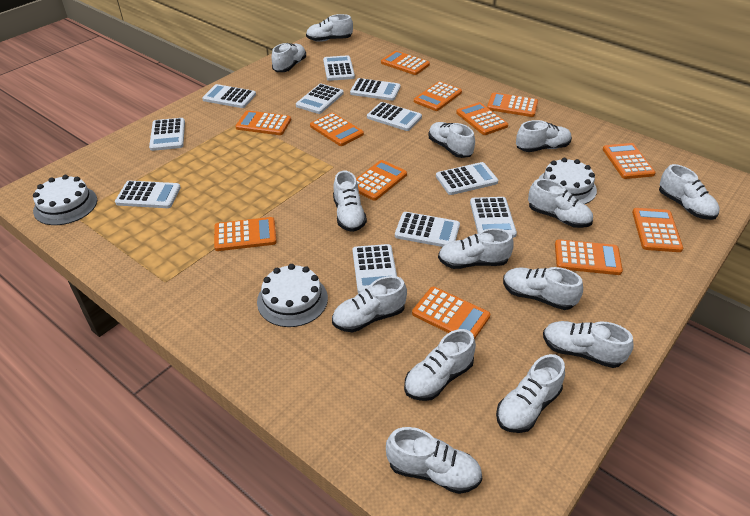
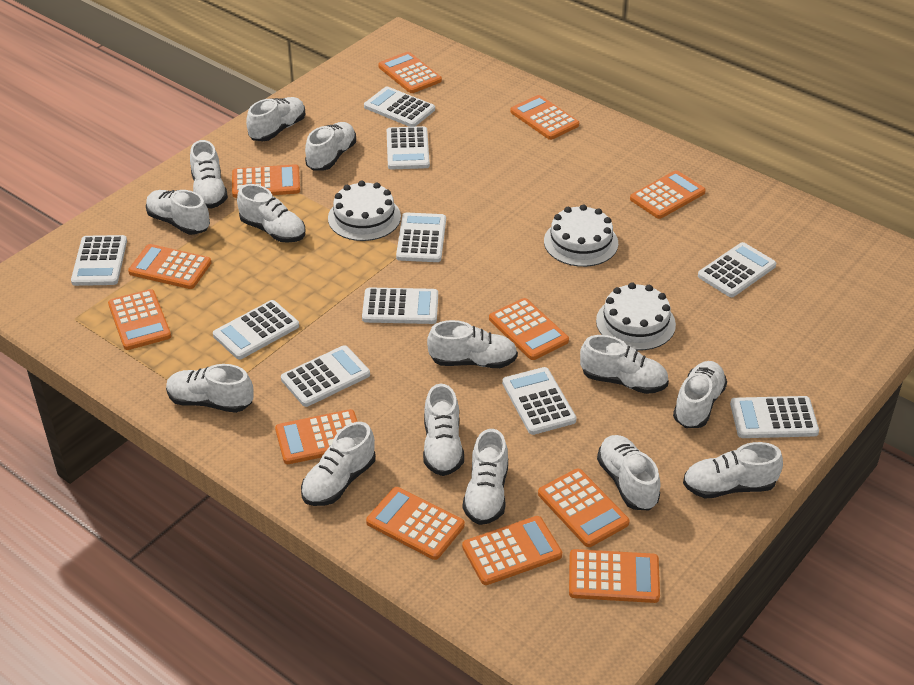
white calculator: 11 -> 10

